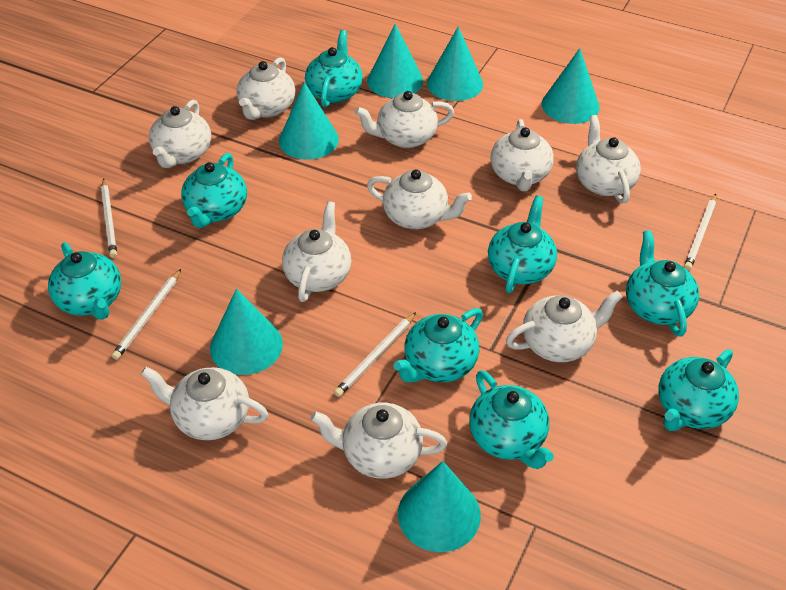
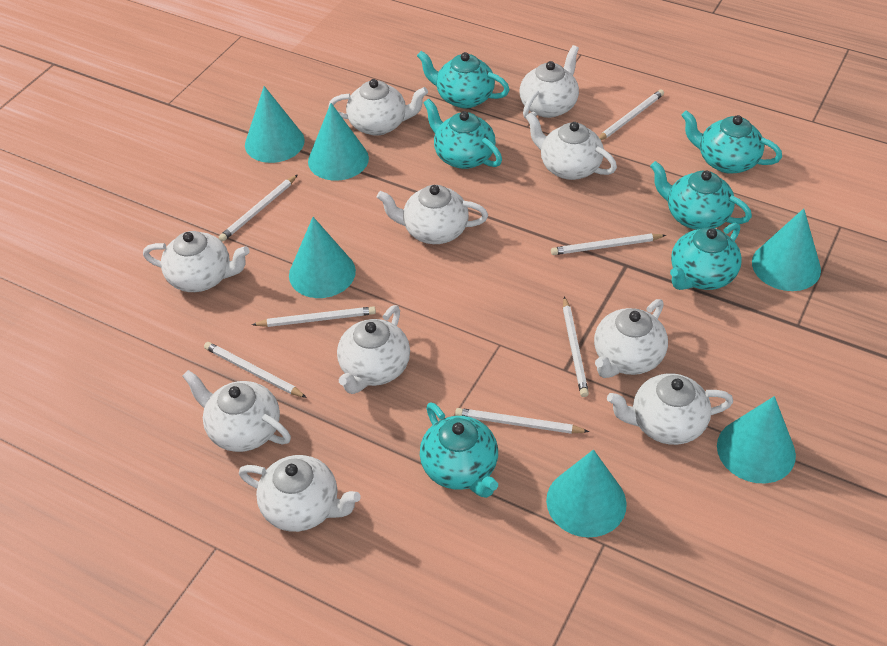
turquoise teapot: 8 -> 6
white pencil: 4 -> 7

